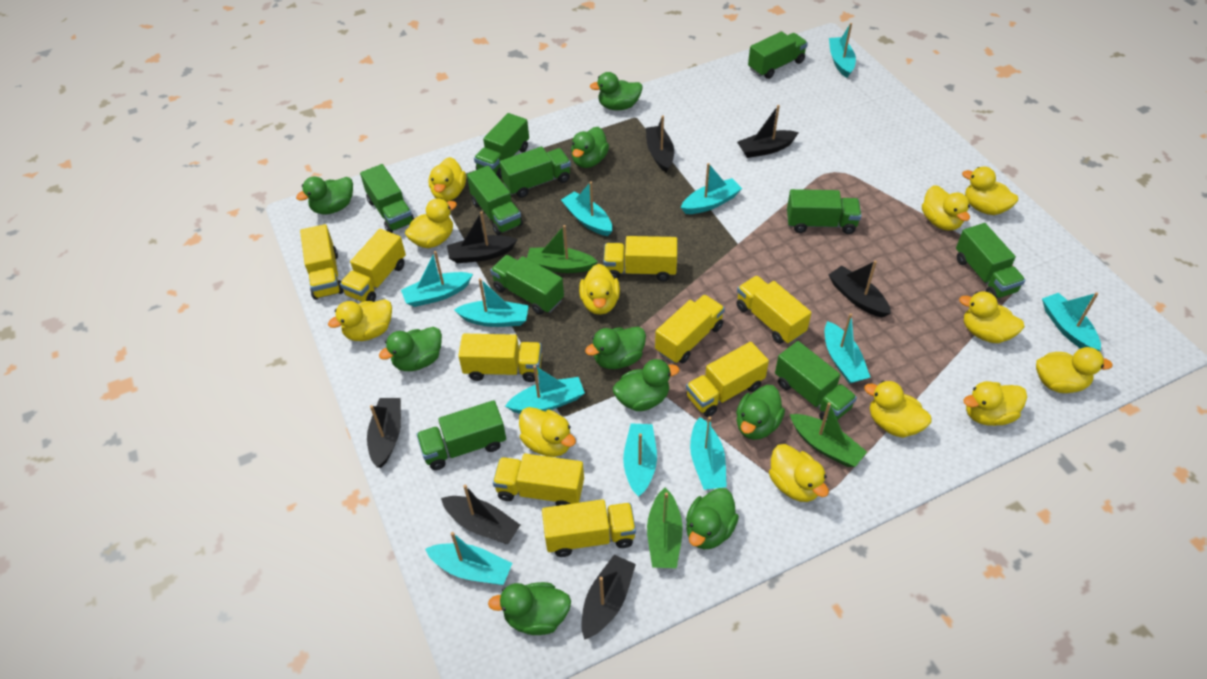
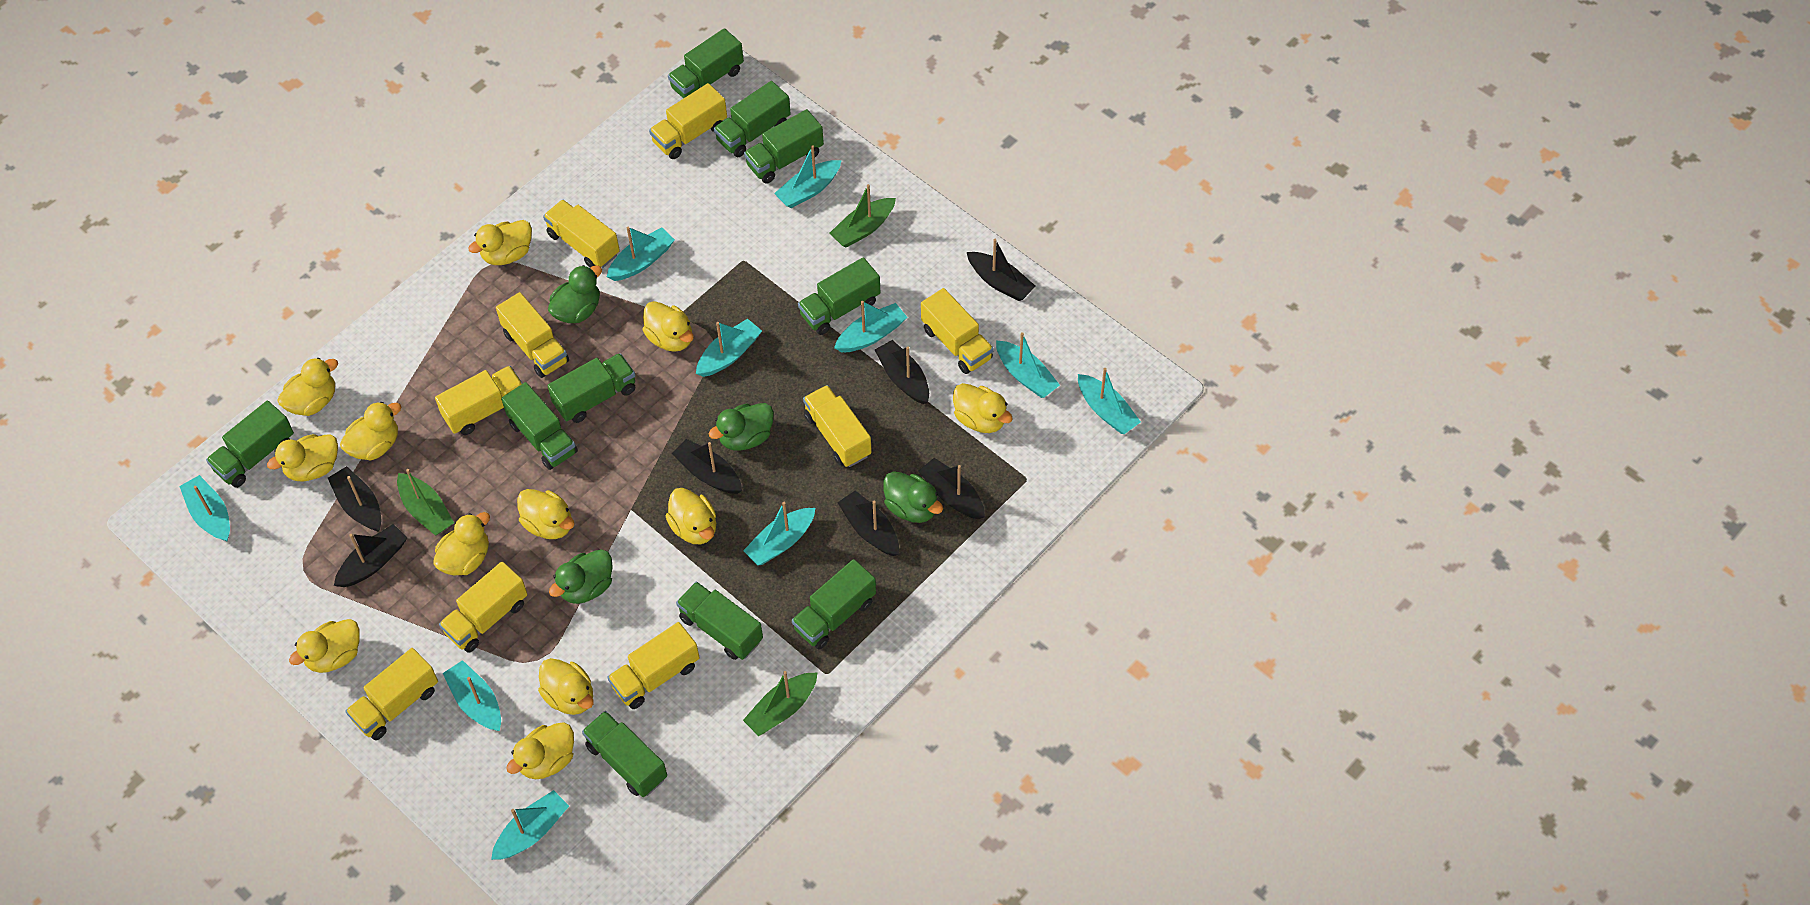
green duck: 9 -> 4
turquoise boat: 11 -> 10

